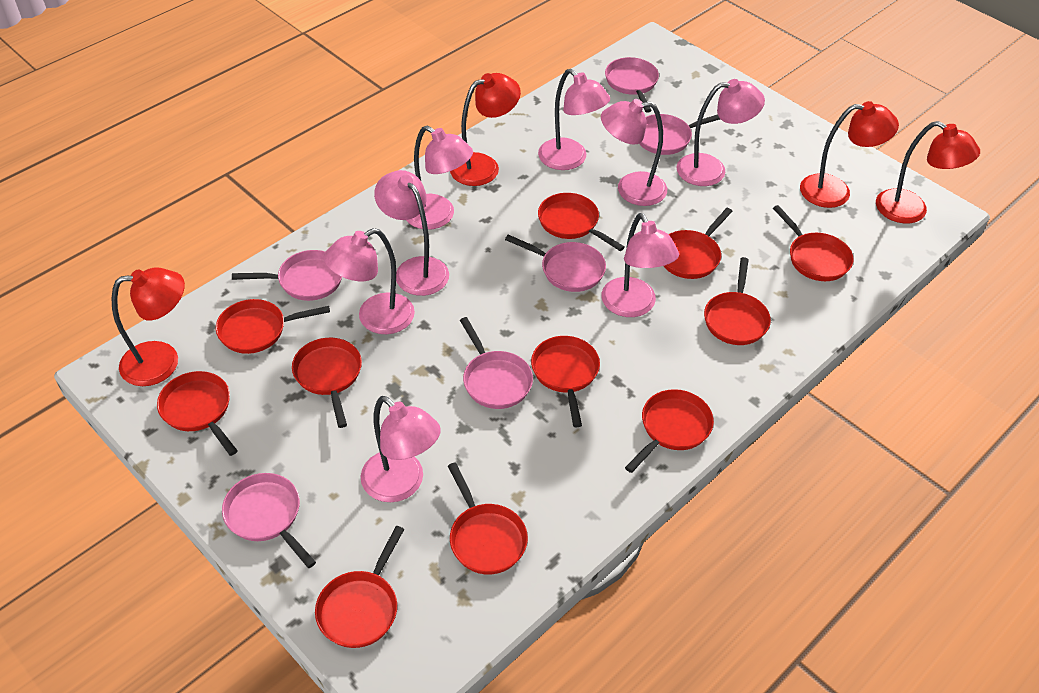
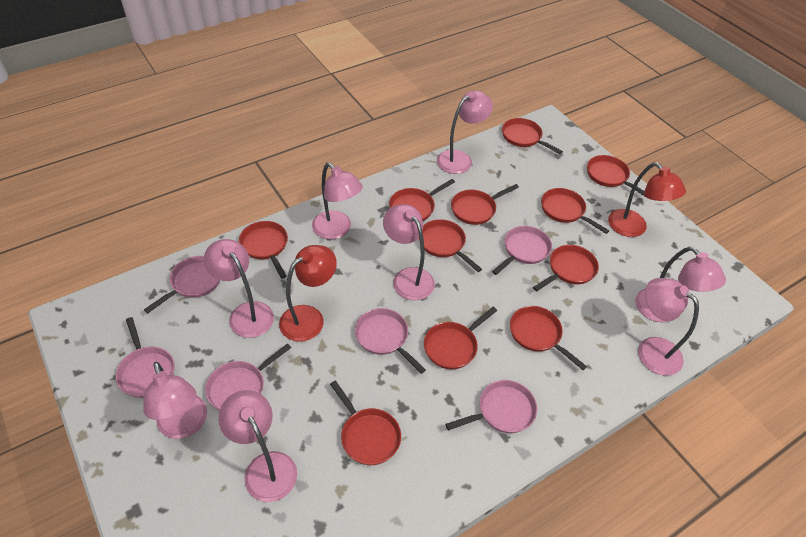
red lamp: 4 -> 2

